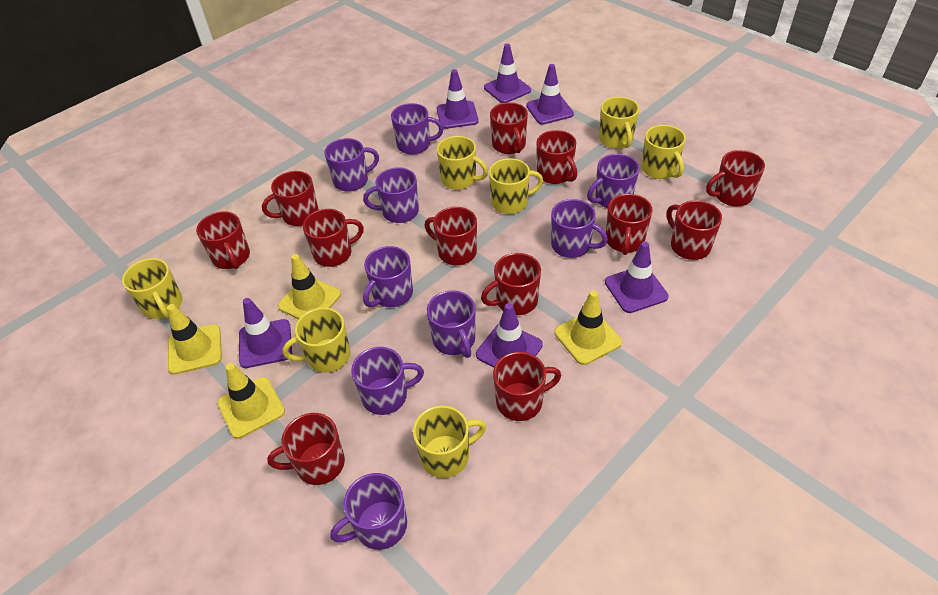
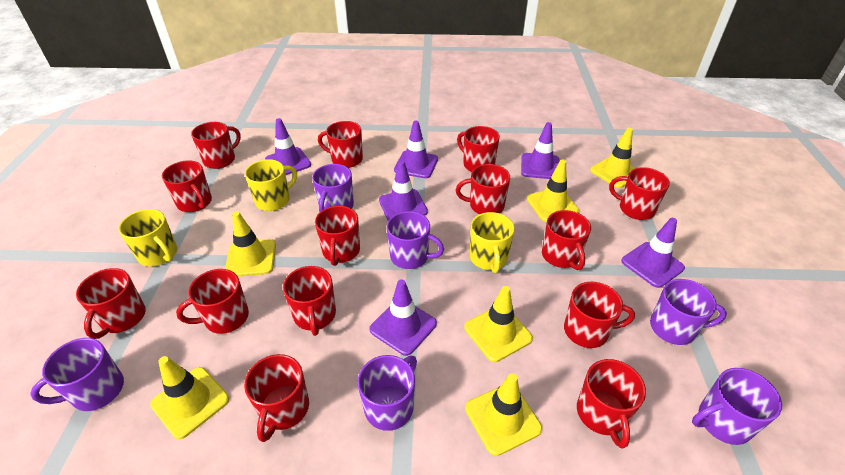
purple mug: 9 -> 6
red mug: 12 -> 14
yellow mug: 7 -> 3
yellow traffic cone: 4 -> 6

